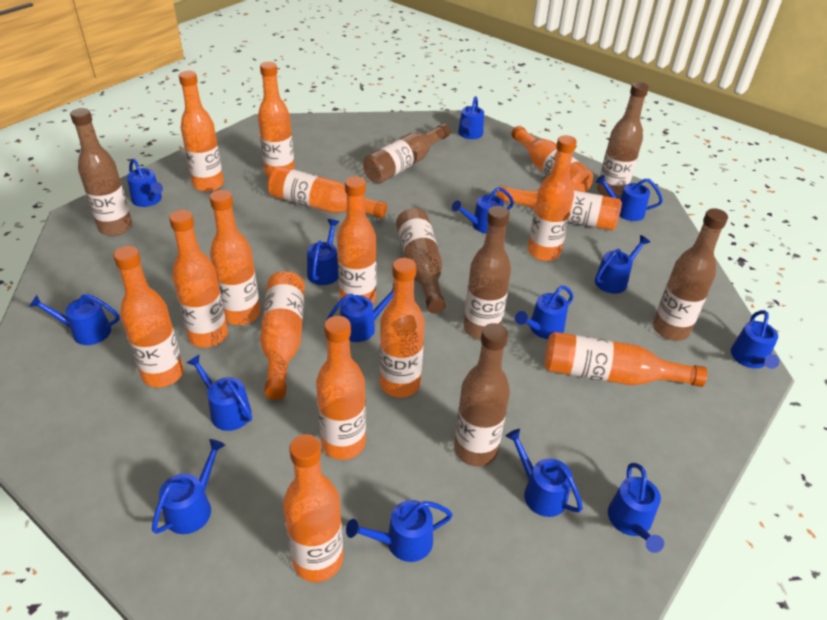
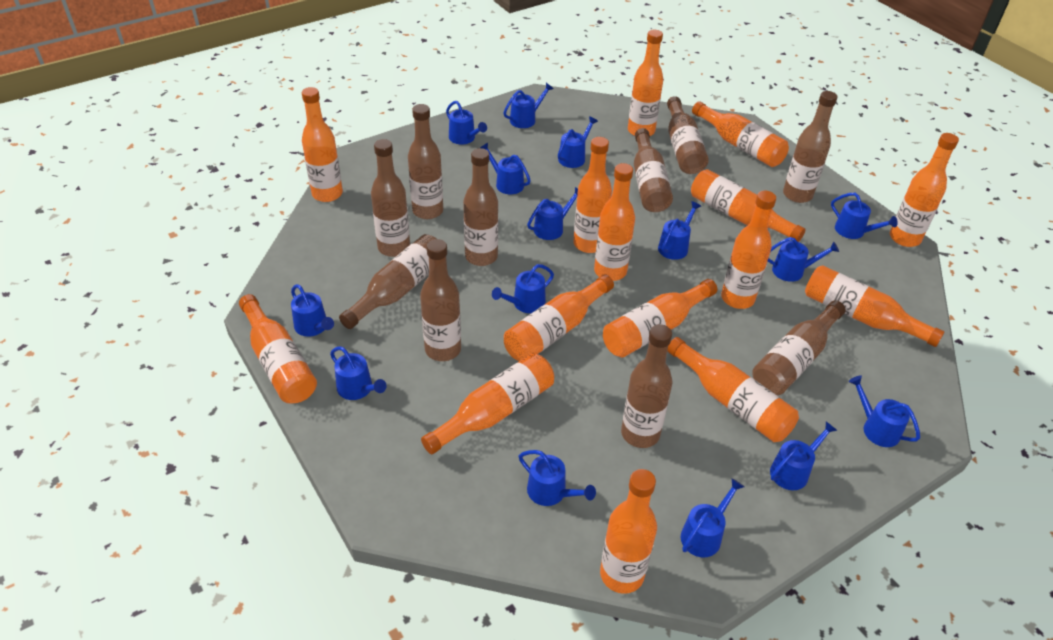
brown bottle: 7 -> 10

